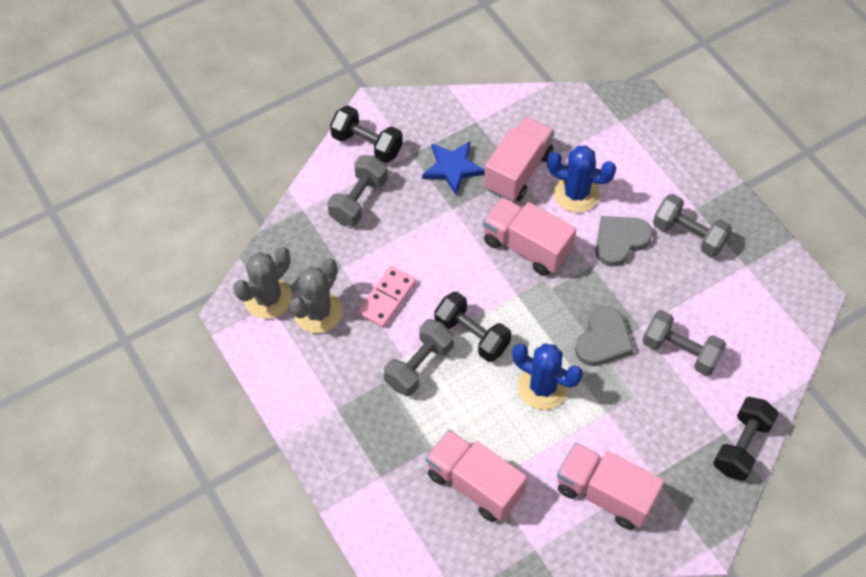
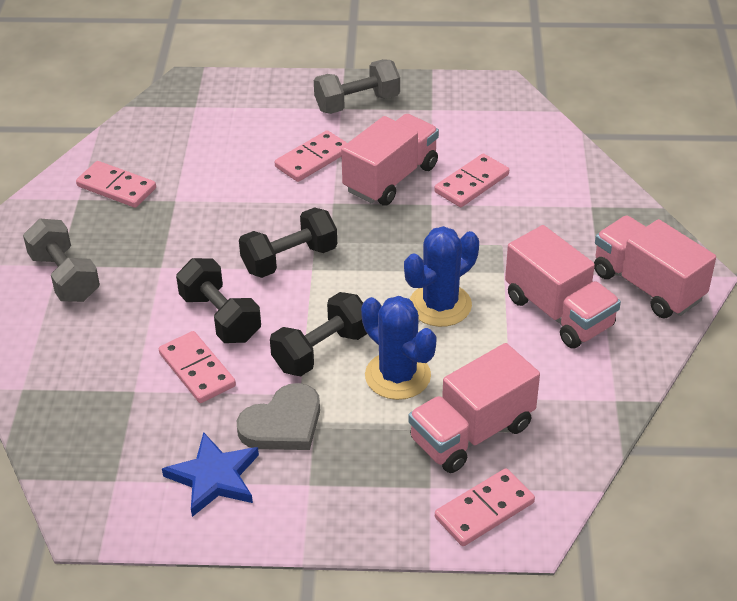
grey cactus: 2 -> 0
grey dumbbell: 4 -> 2
grey heart: 2 -> 1
pink domino: 1 -> 5

